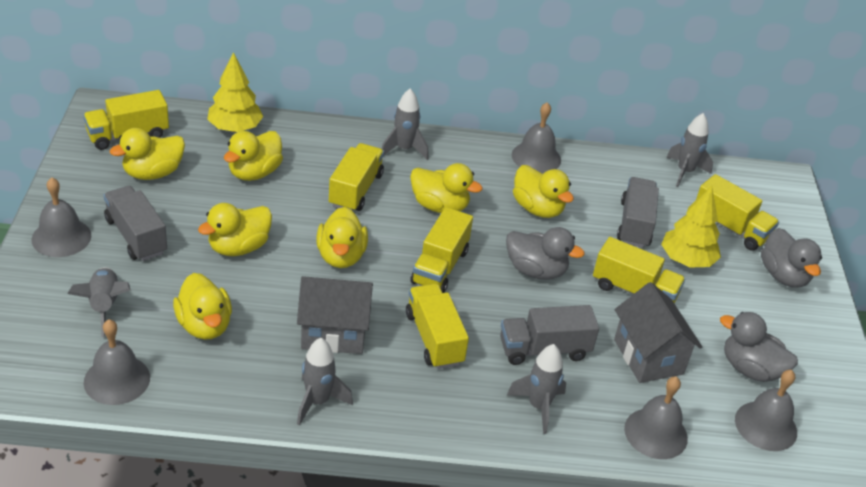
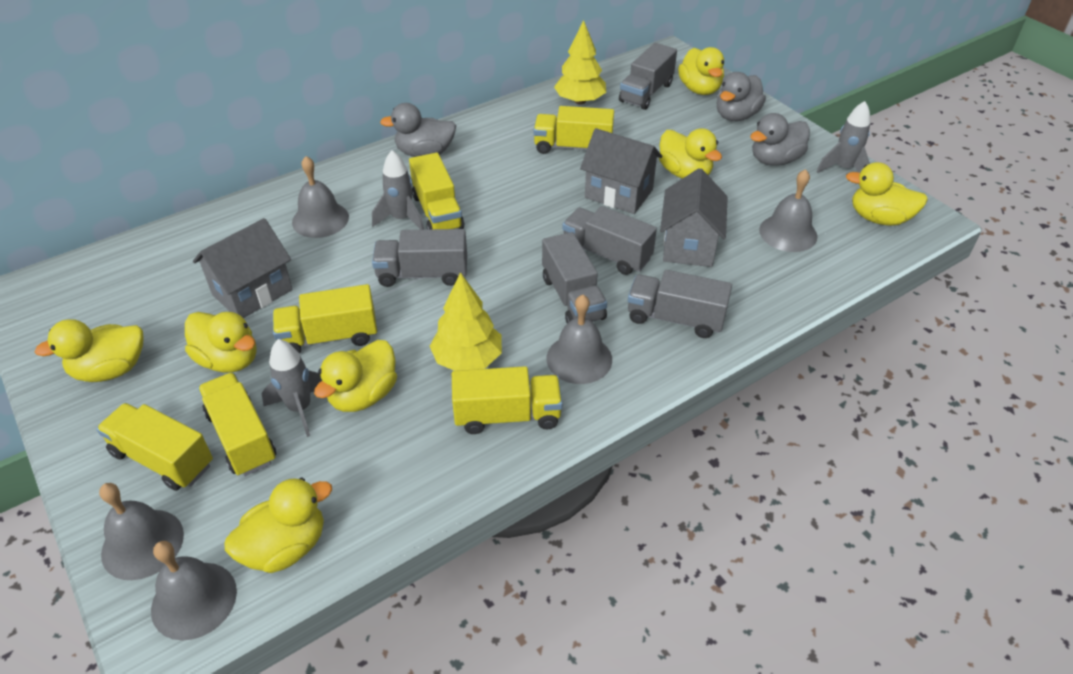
grey house: 2 -> 3
grey rocket: 5 -> 3
grey truck: 3 -> 5

